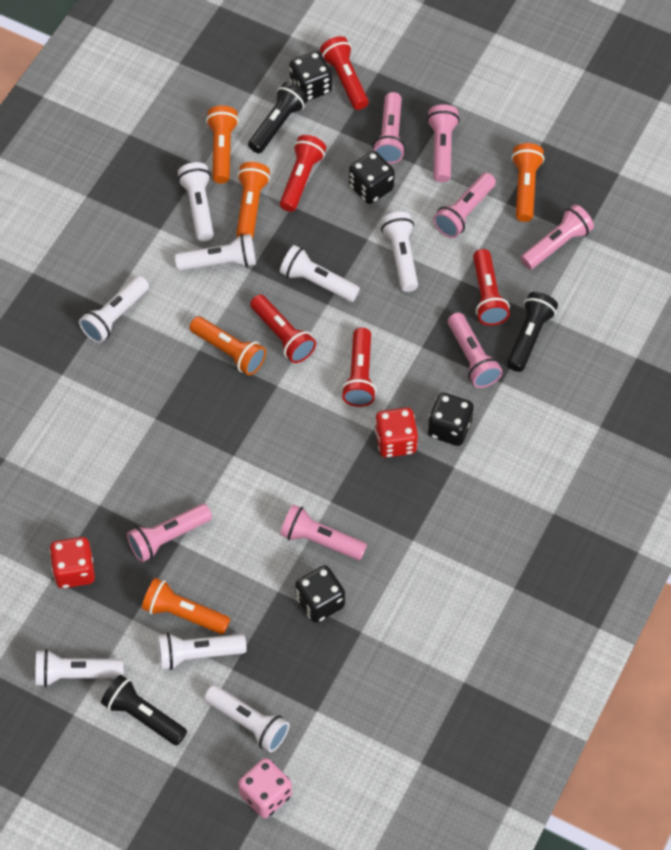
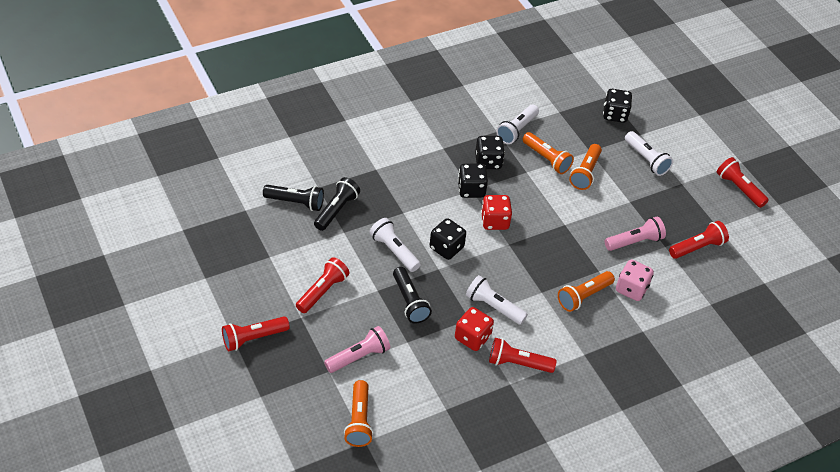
orange flashlight: 5 -> 4
pink flashlight: 7 -> 2
white flashlight: 8 -> 4

